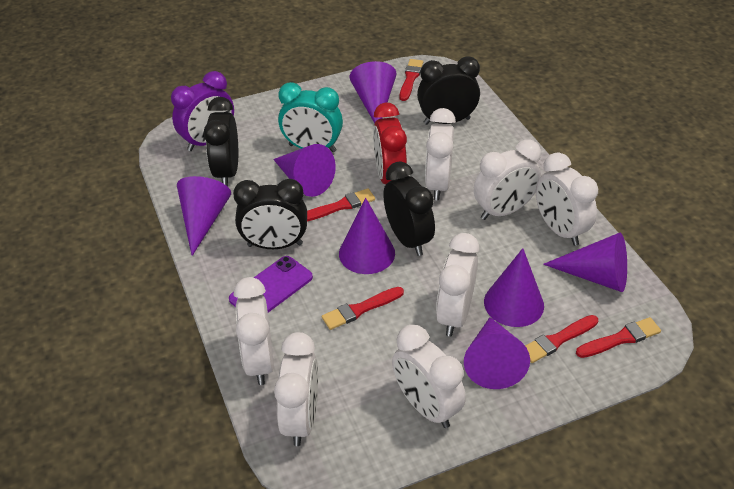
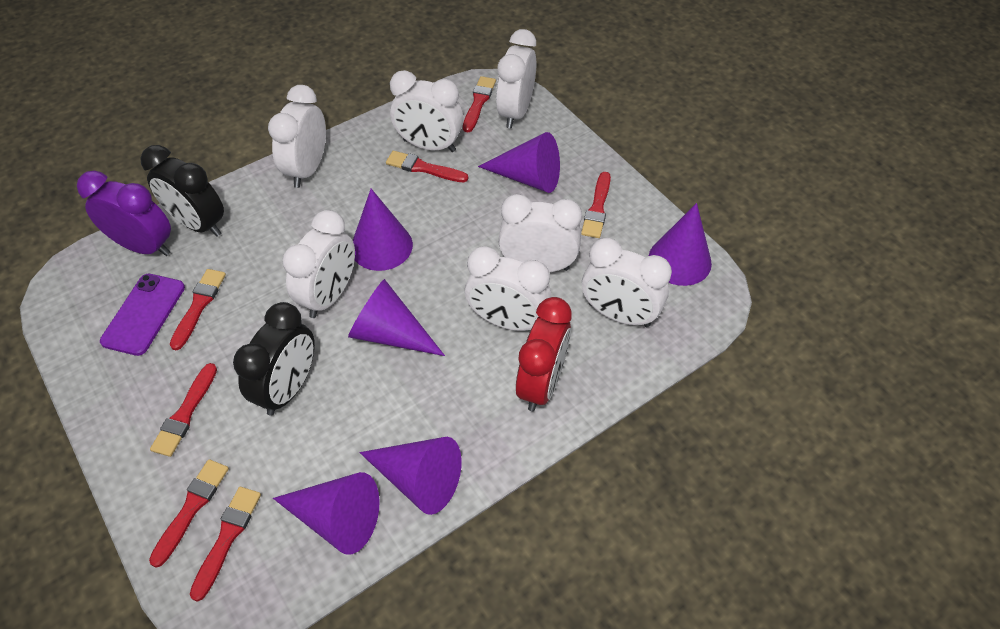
black clock: 4 -> 2
purple cone: 7 -> 6
red brush: 5 -> 7
turquoise clock: 1 -> 0

